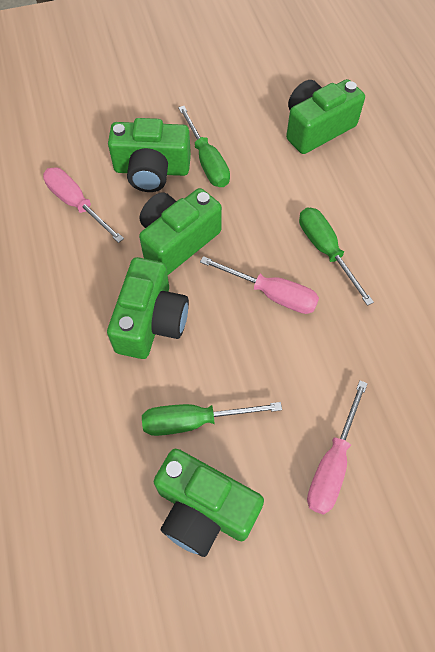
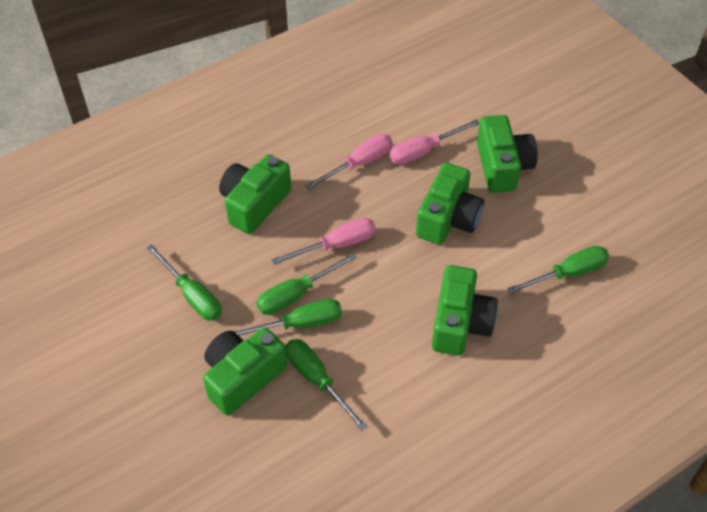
green screwdriver: 3 -> 5

